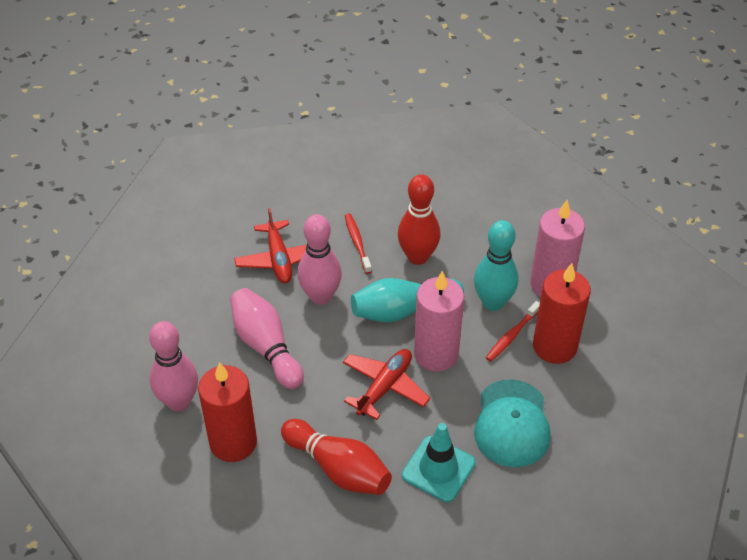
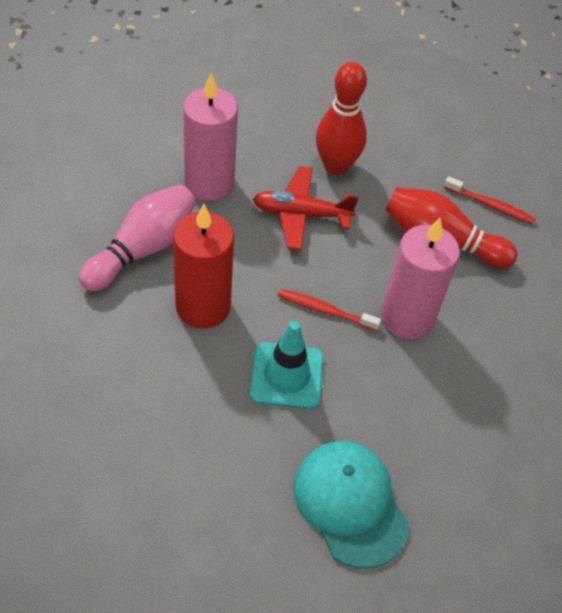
pink bowling pin: 3 -> 1
red candle: 2 -> 1
red plane: 2 -> 1
turquoise bowling pin: 2 -> 0

